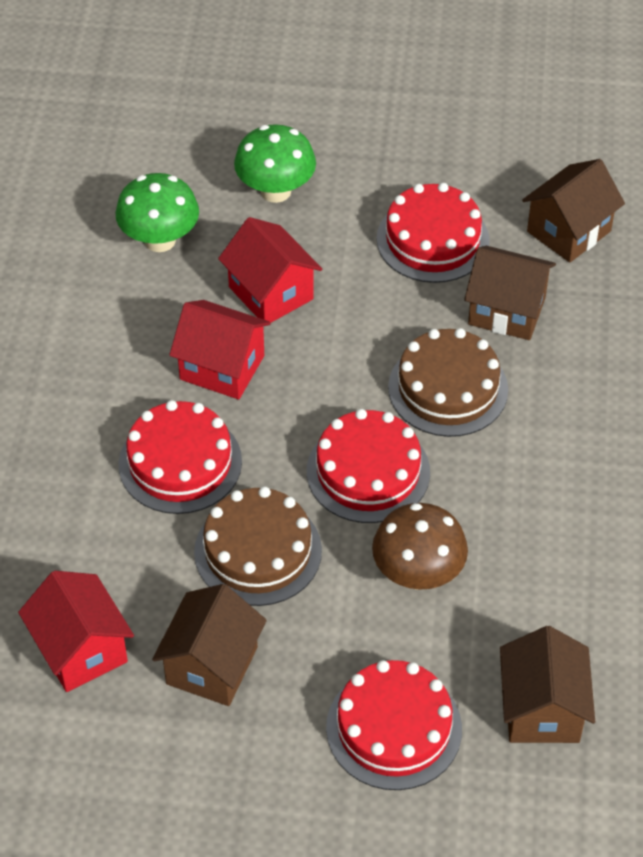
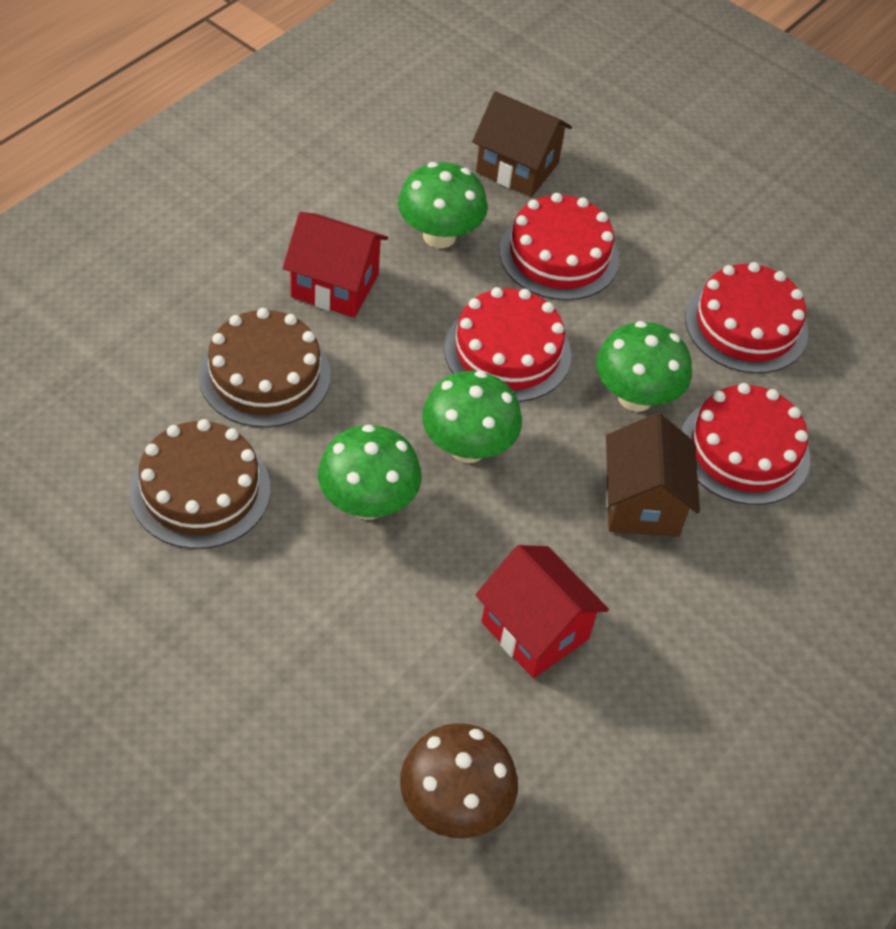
brown house: 4 -> 2
green mushroom: 2 -> 4
red house: 3 -> 2

